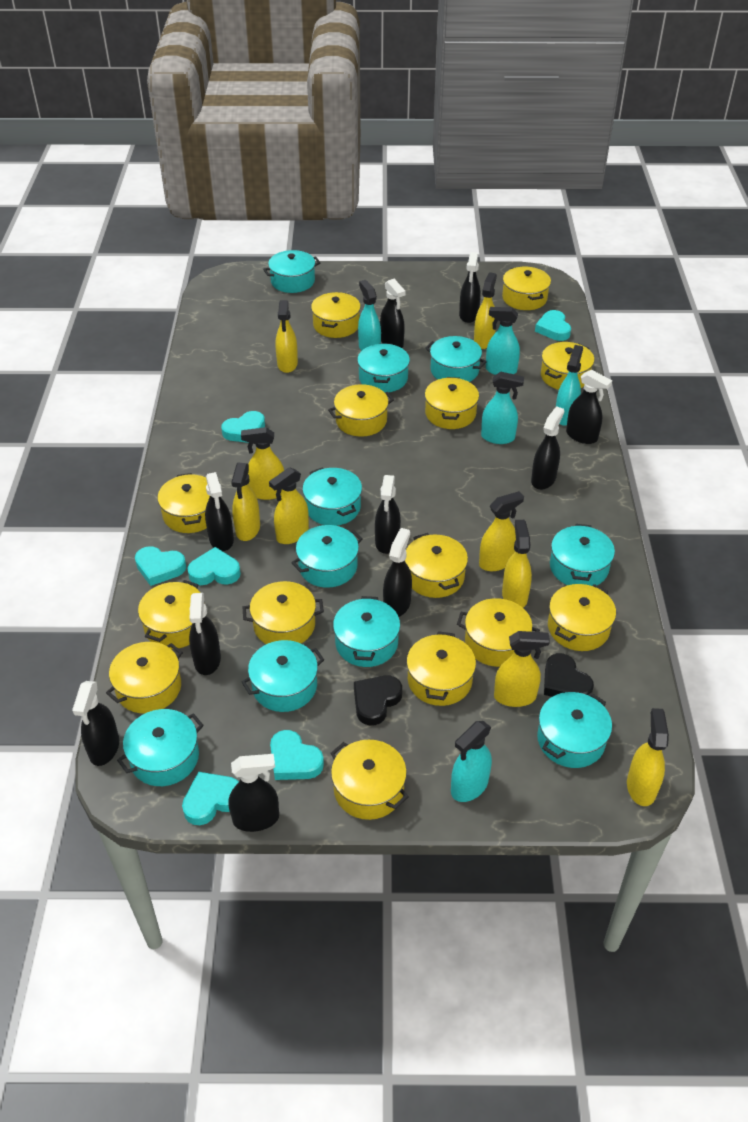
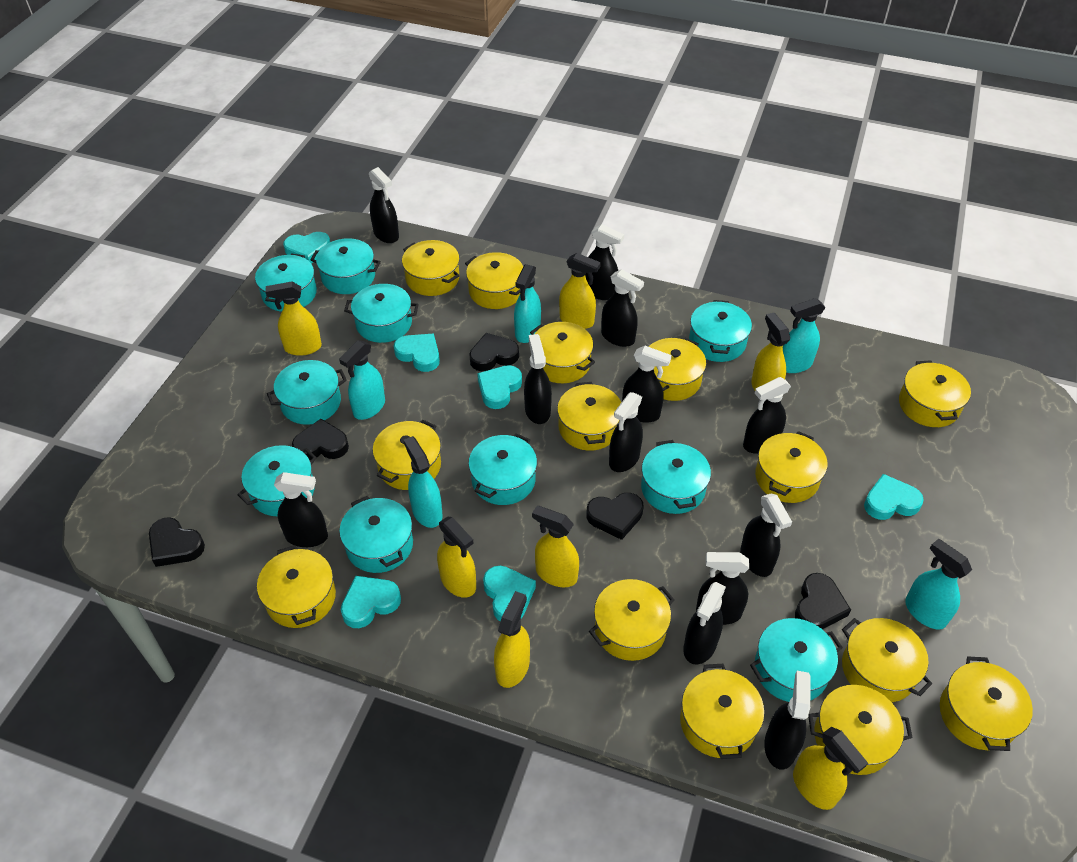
black heart: 2 -> 5
black spray bottle: 10 -> 12
yellow spray bottle: 9 -> 7

